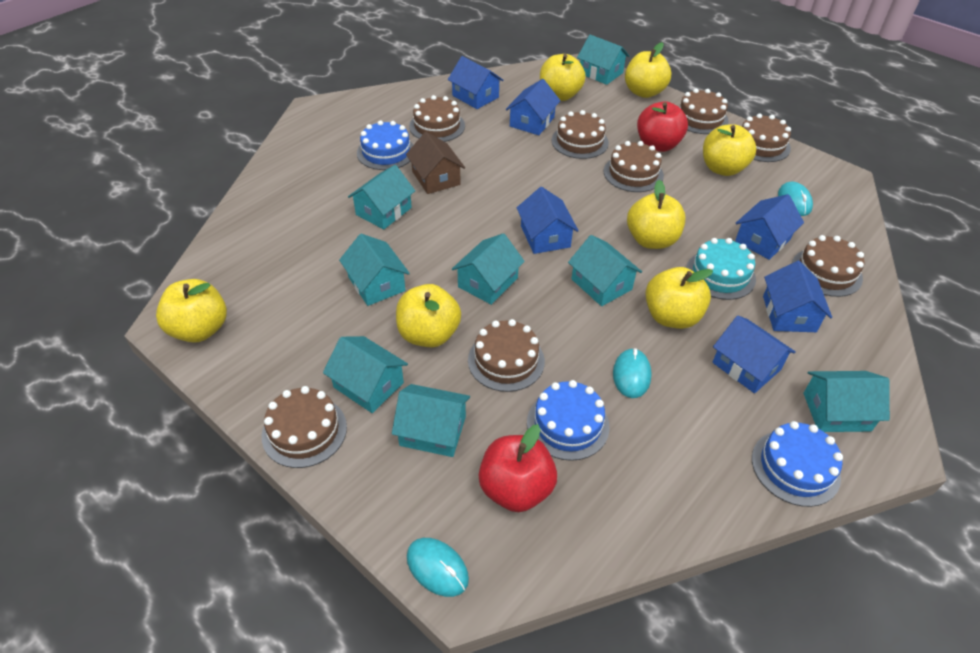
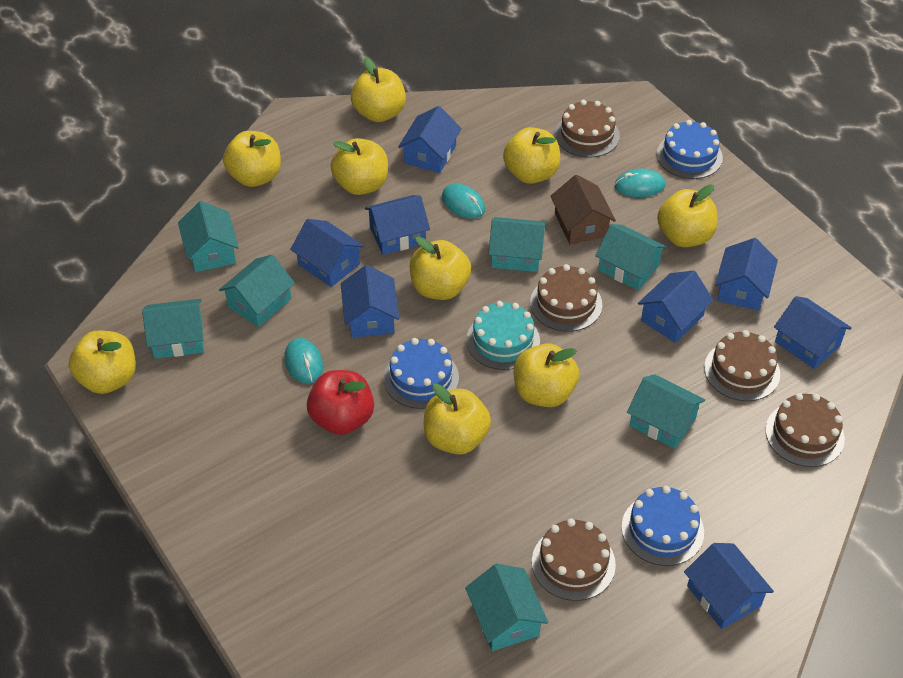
blue house: 6 -> 8
brown cake: 8 -> 5
red apple: 2 -> 1
turquoise house: 8 -> 7
yellow apple: 7 -> 9

